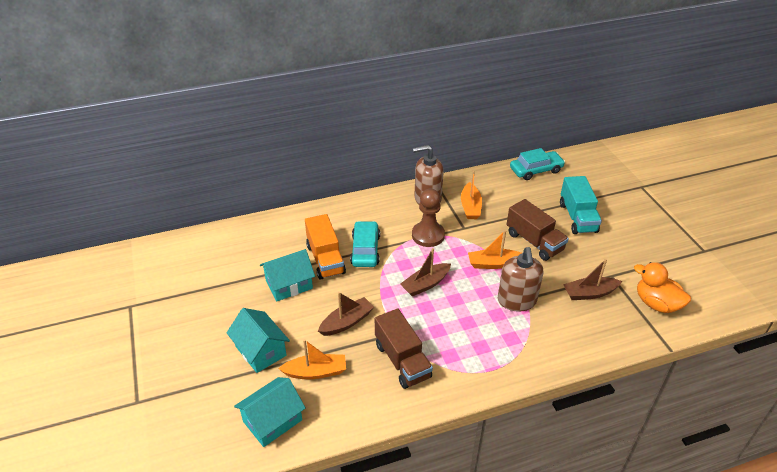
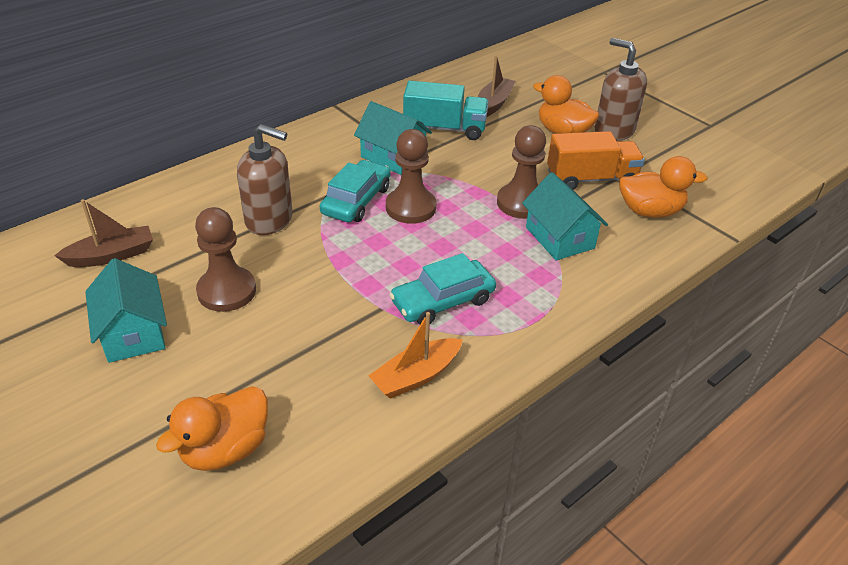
brown boat: 3 -> 2
brown pawn: 1 -> 3
brown truck: 2 -> 0
orange boat: 3 -> 1
orange duck: 1 -> 3

